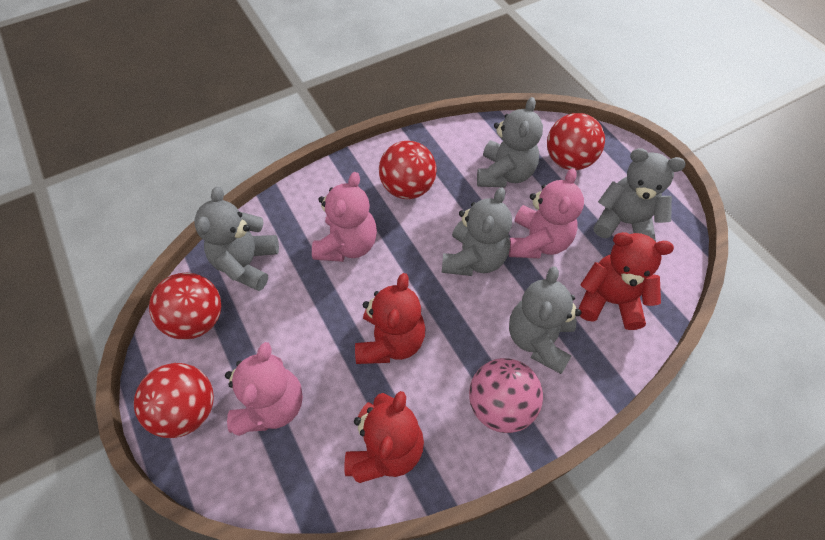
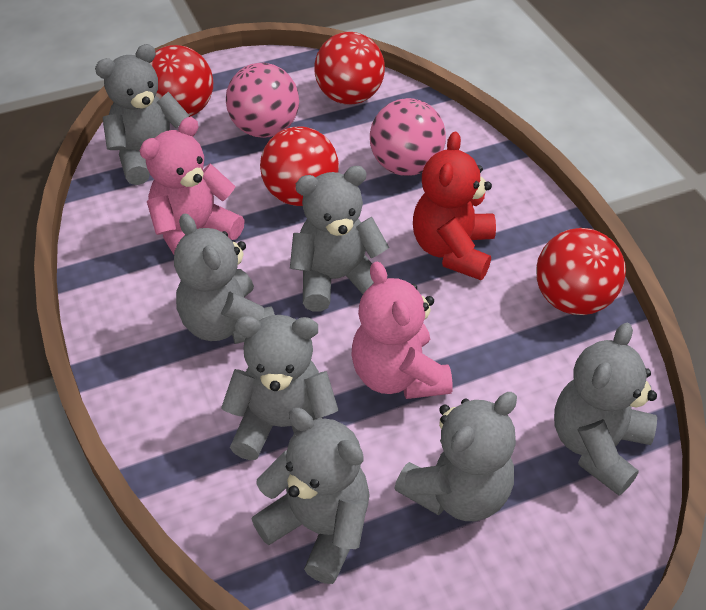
grey teddy bear: 5 -> 7
pink ball: 1 -> 2
pink teddy bear: 3 -> 2
red teddy bear: 3 -> 1

